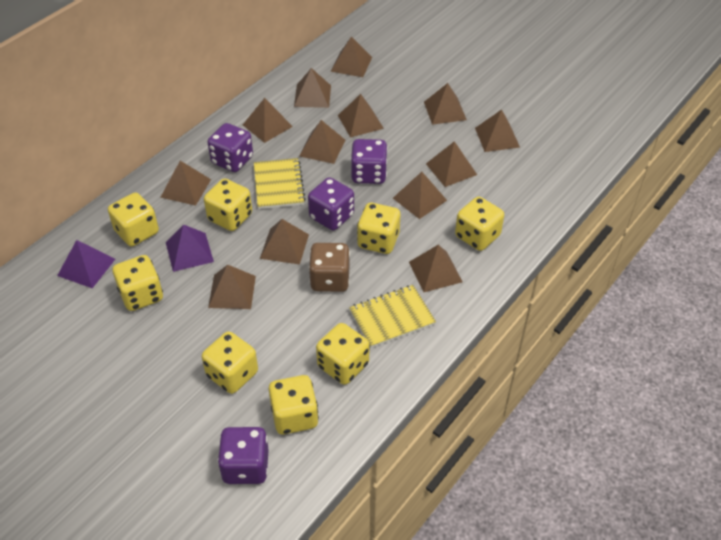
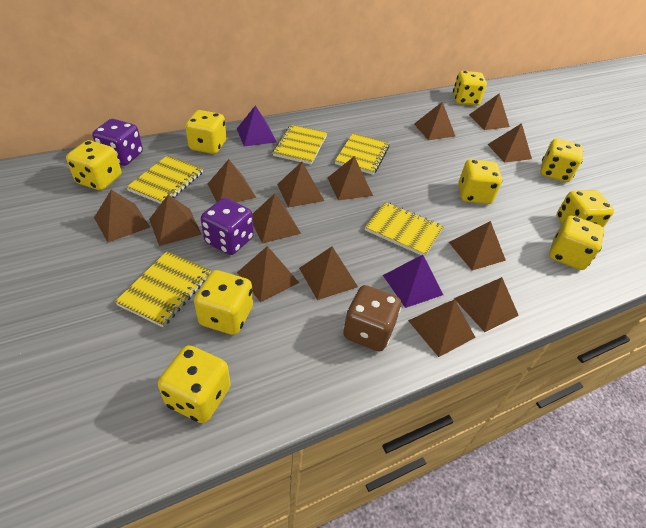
brown pyramid: 13 -> 14
purple dice: 4 -> 2
yellow dice: 8 -> 9
yellow notebook: 2 -> 5

